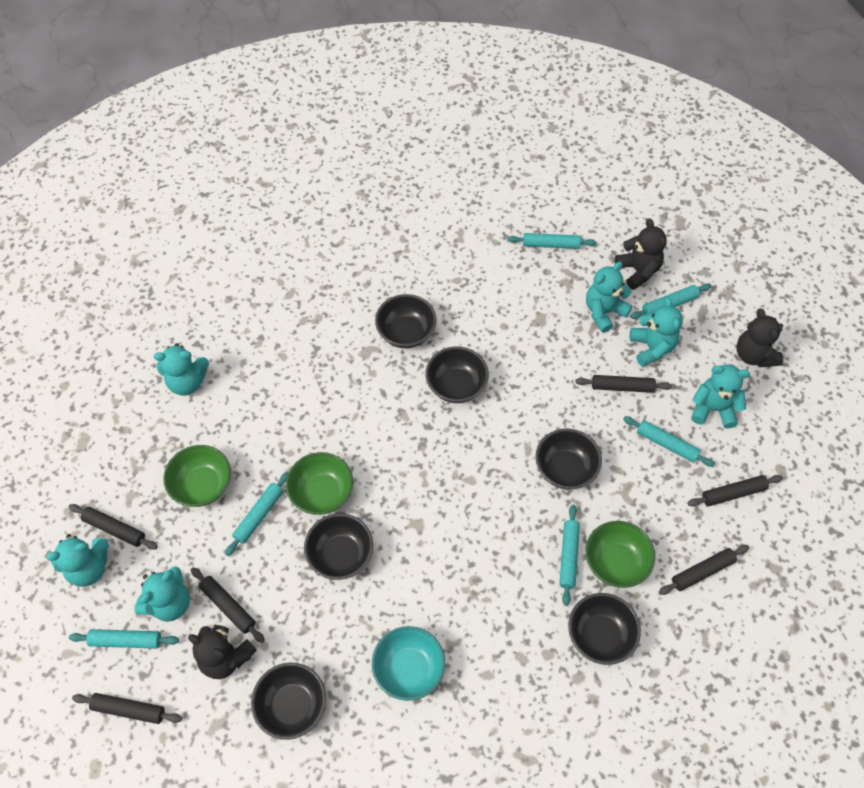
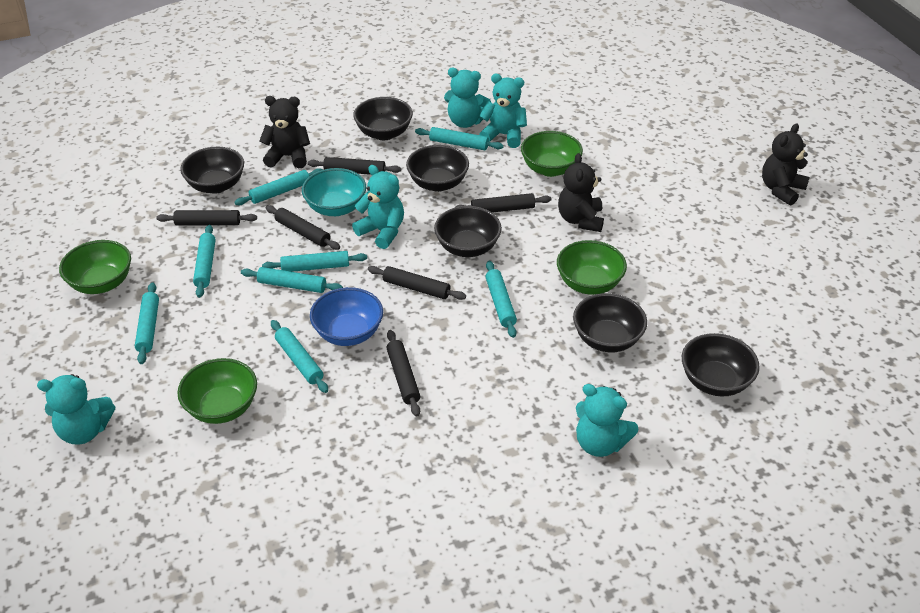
blue bowl: 0 -> 1
green bowl: 3 -> 4
turquoise rolling pin: 6 -> 8
turquoise teddy bear: 6 -> 5

